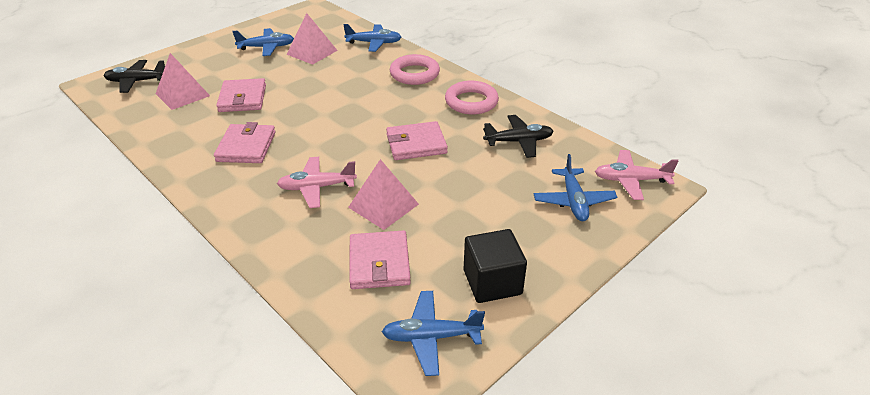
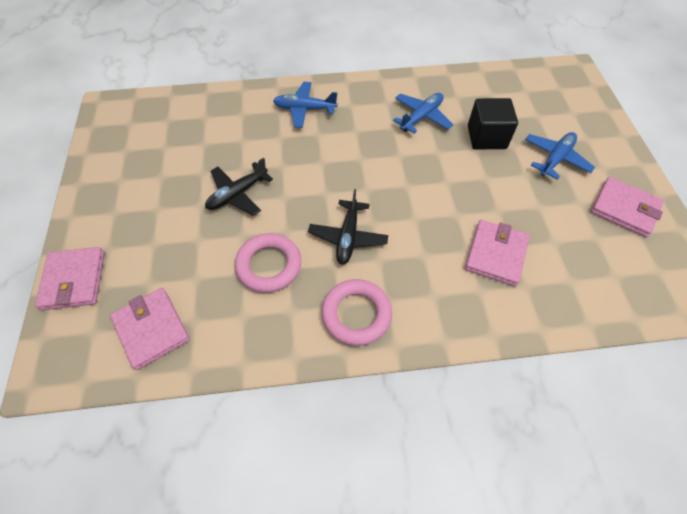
blue plane: 4 -> 3
pink plane: 2 -> 0
pink pyramid: 3 -> 0

